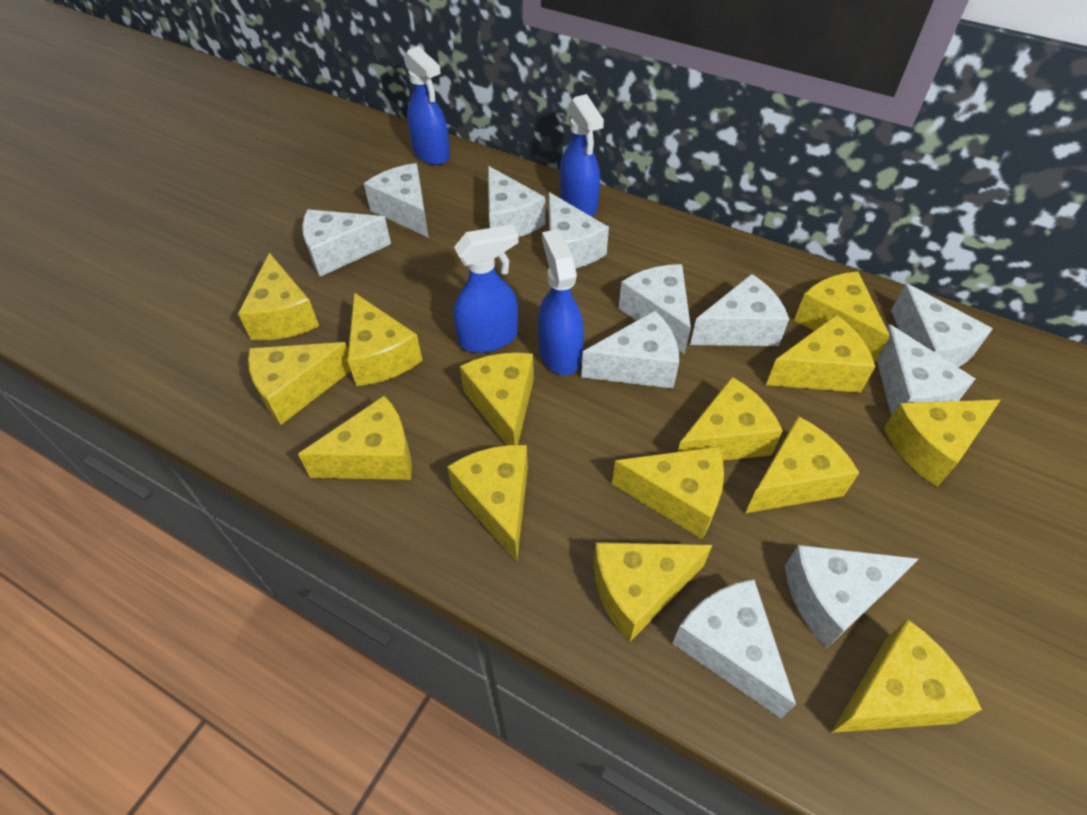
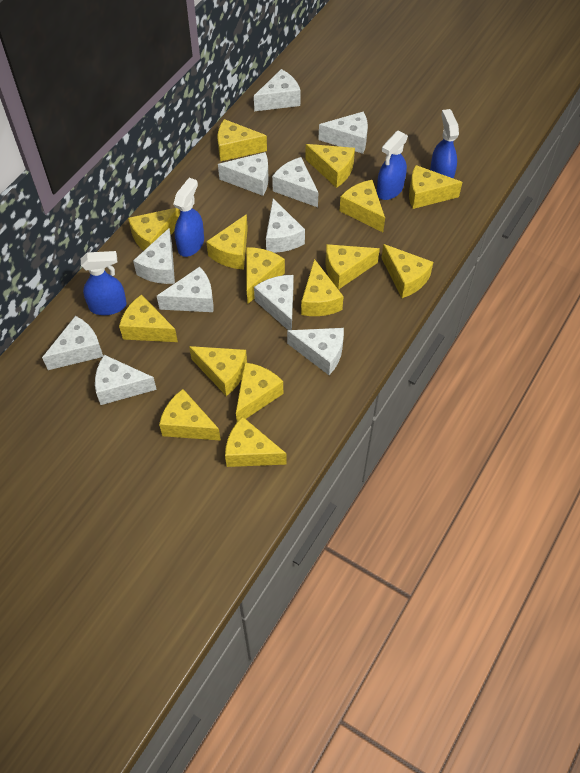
yellow cheese: 14 -> 15

